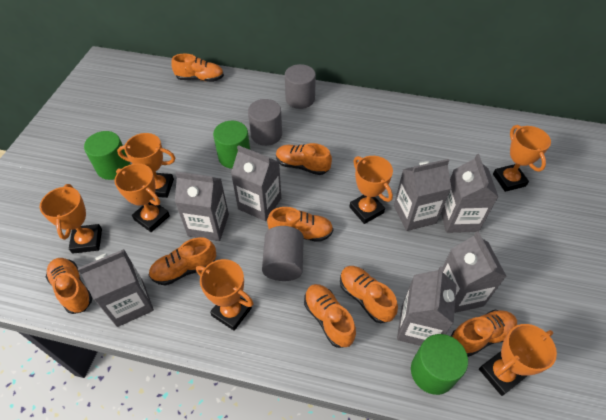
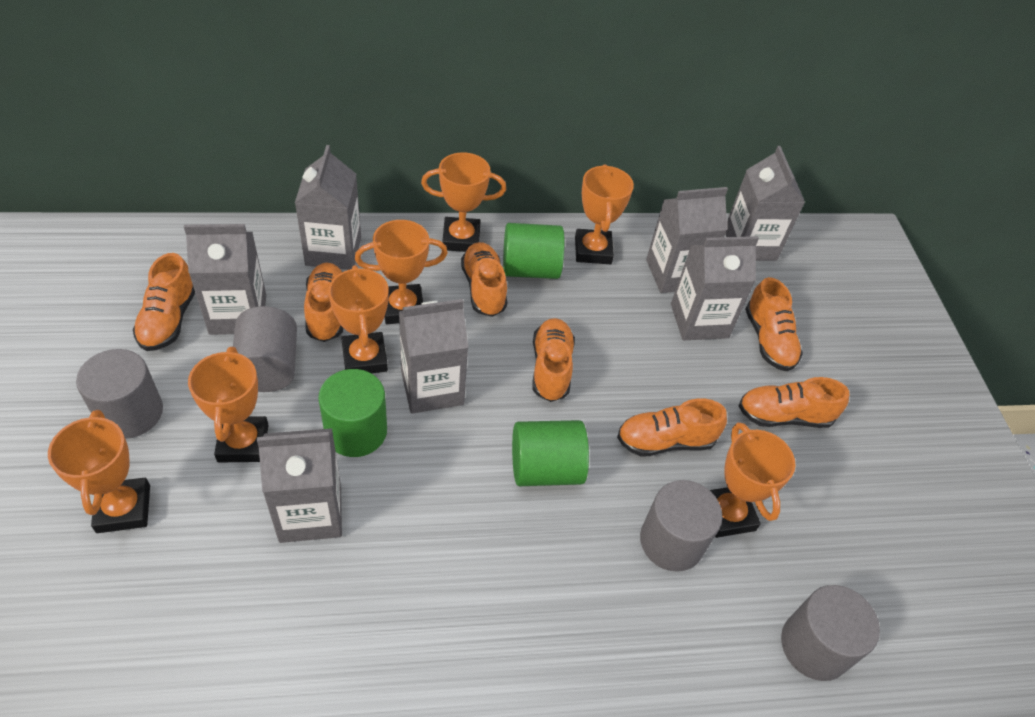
grey cylinder: 3 -> 4
orange shoe: 8 -> 7

